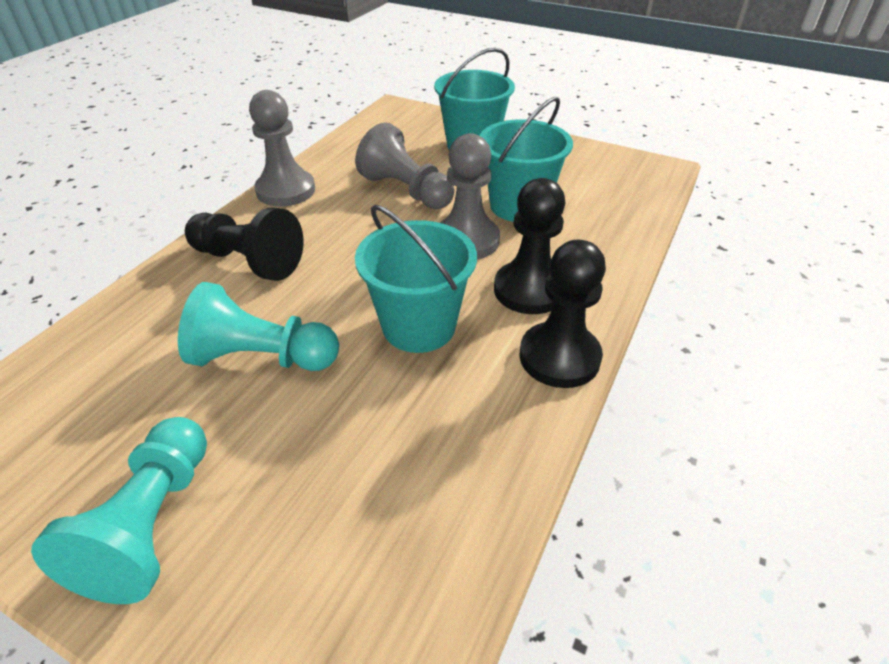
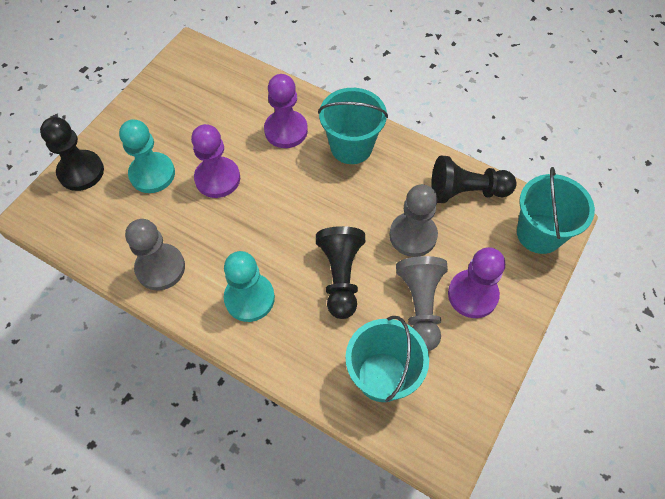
purple pawn: 0 -> 3

